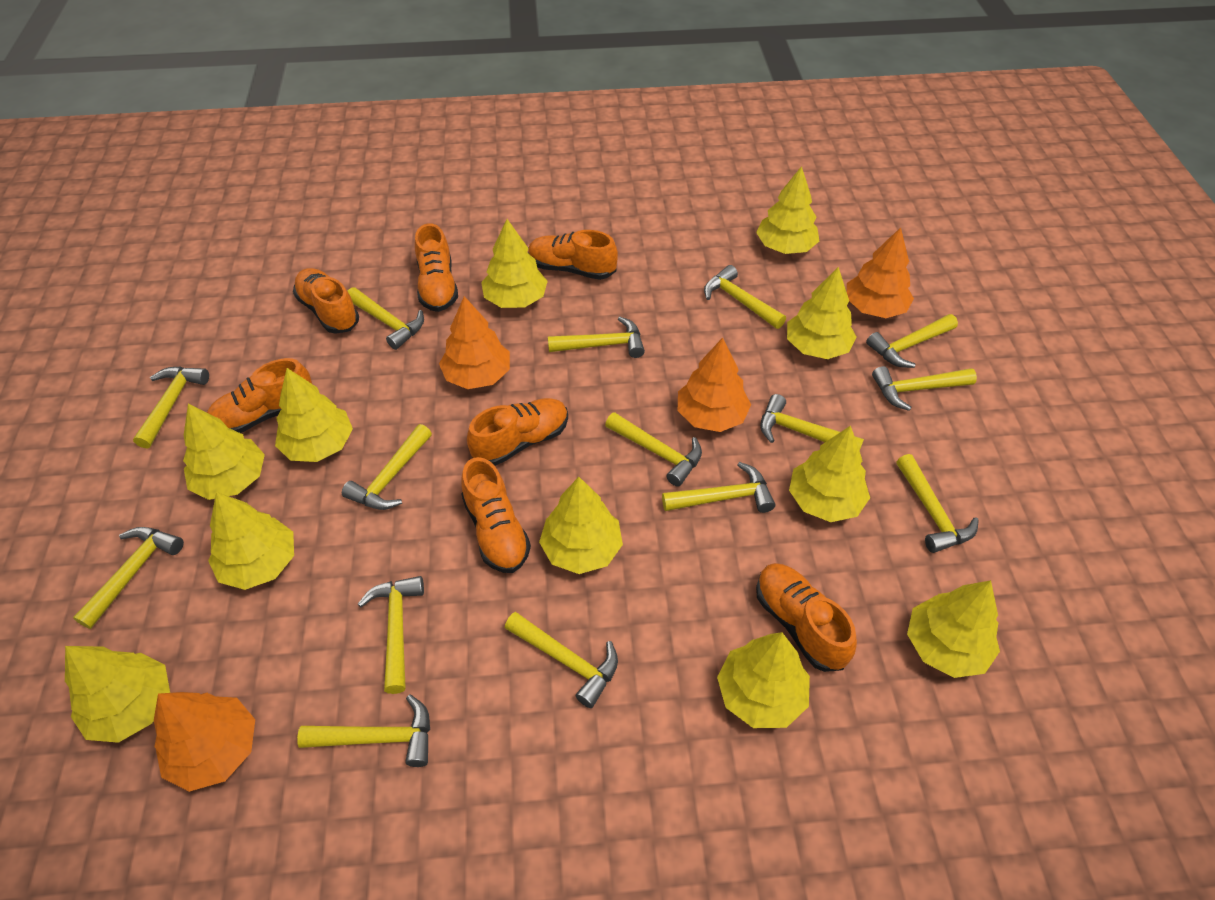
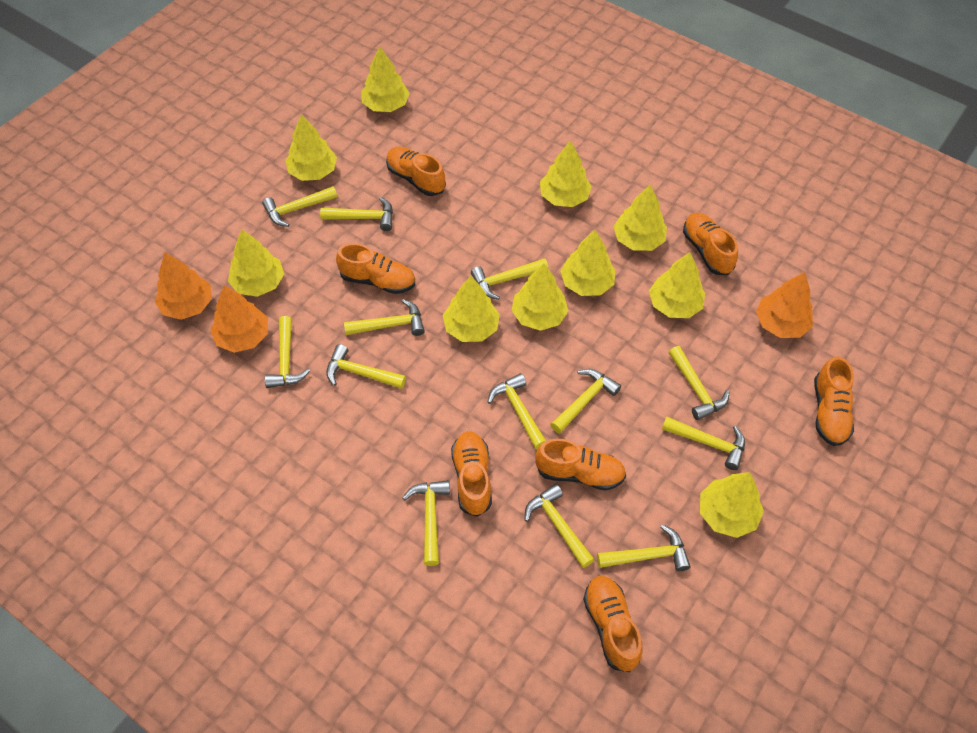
orange tree: 4 -> 3
yellow hammer: 15 -> 13
yellow tree: 11 -> 10

